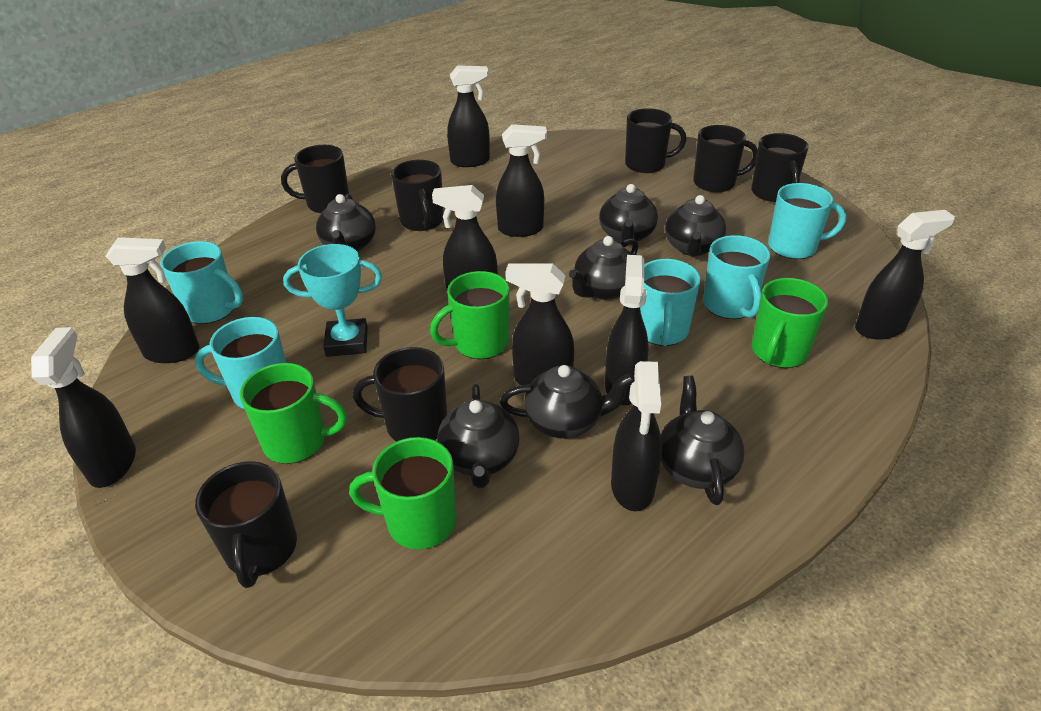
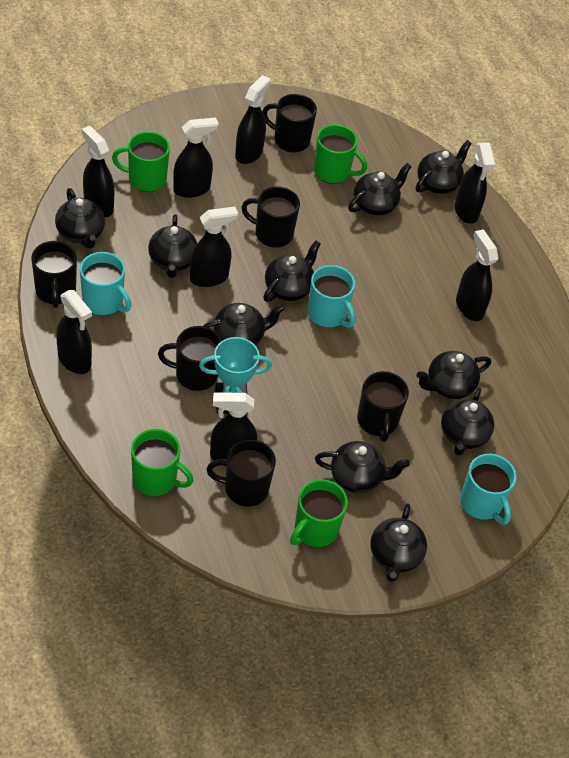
black mug: 7 -> 6
black spray bottle: 9 -> 8
black teapot: 7 -> 10
turquoise mug: 5 -> 3

